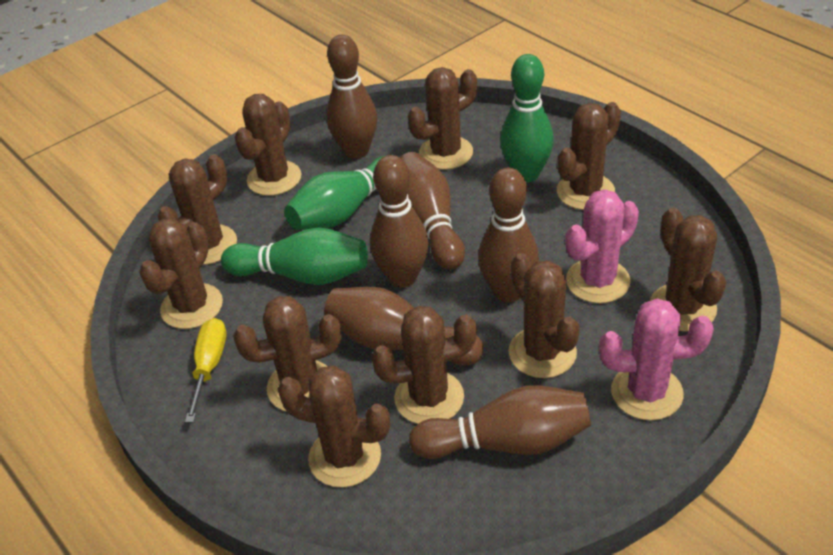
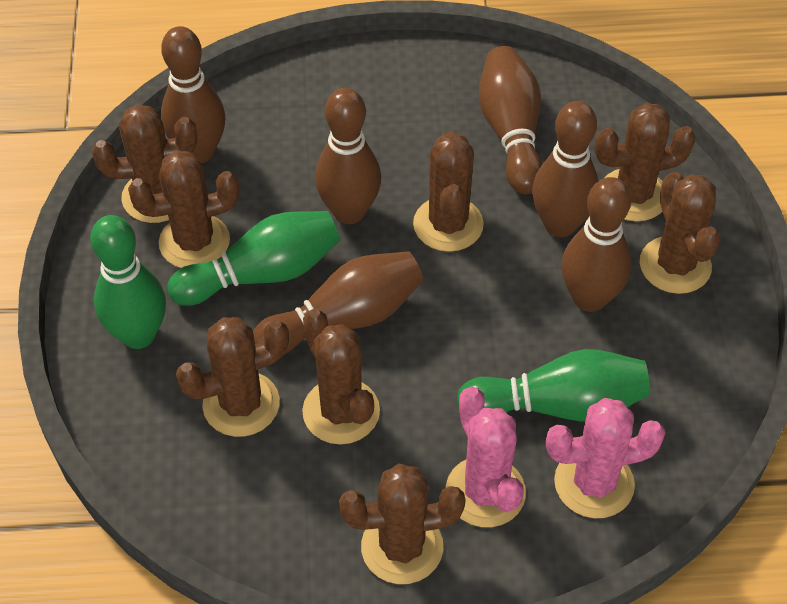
brown cactus: 10 -> 8
yellow screwdriver: 1 -> 0

